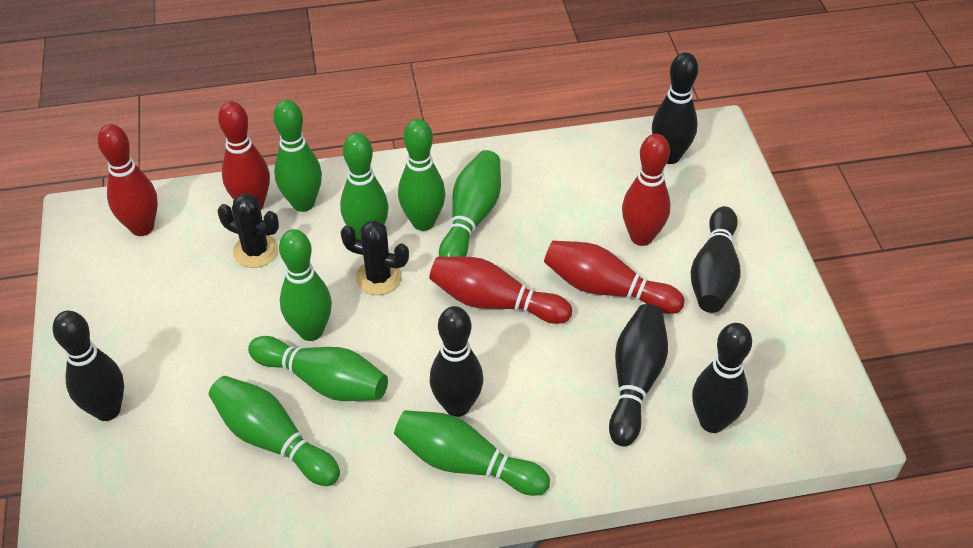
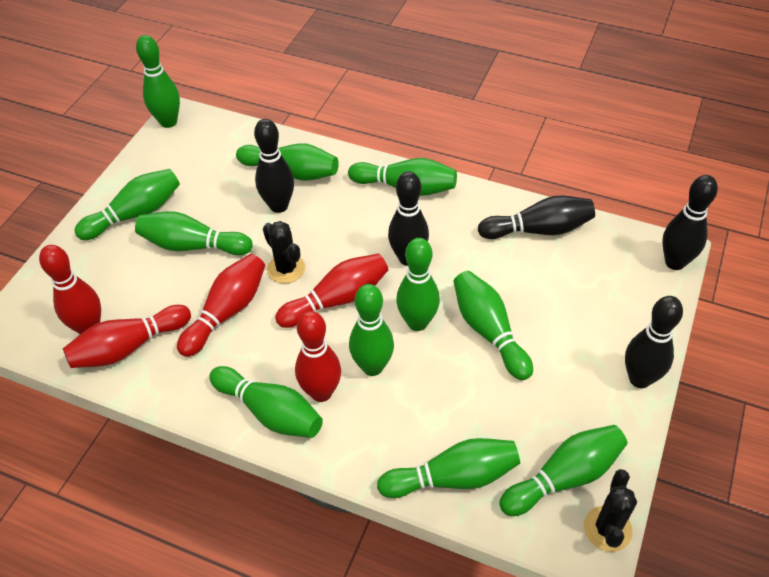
black bowling pin: 6 -> 5
green bowling pin: 8 -> 11

